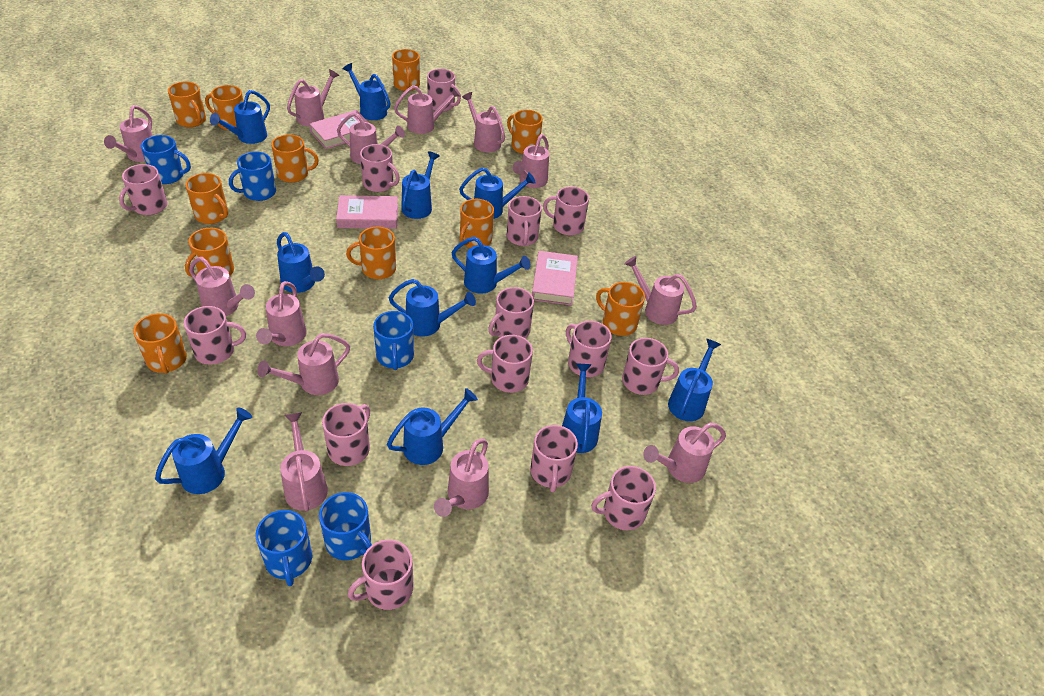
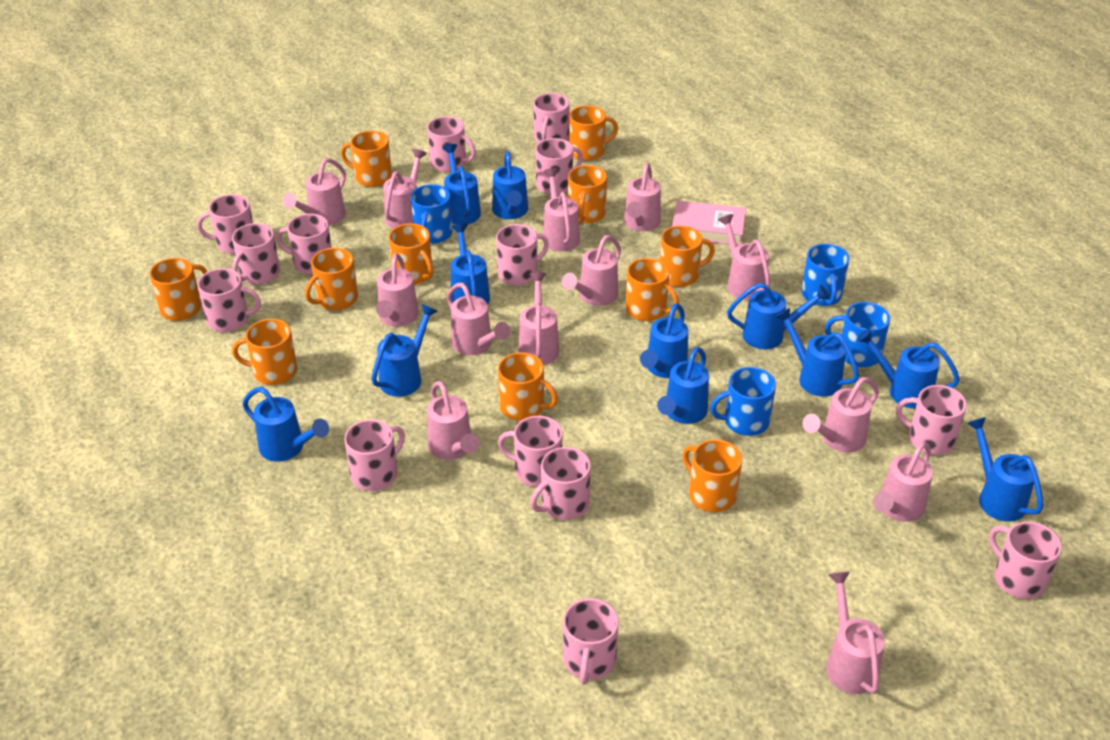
blue mug: 5 -> 4
pink book: 3 -> 1

